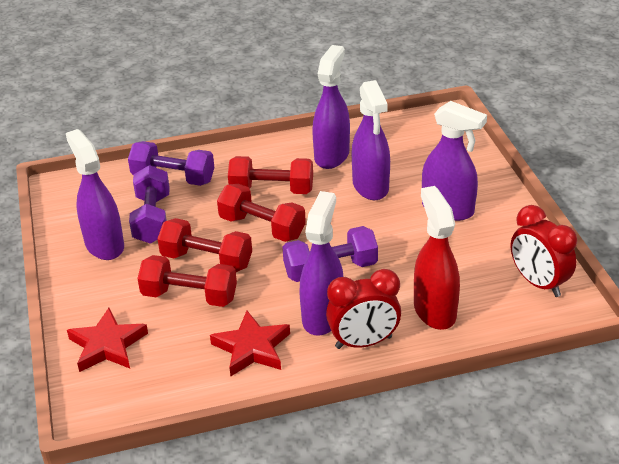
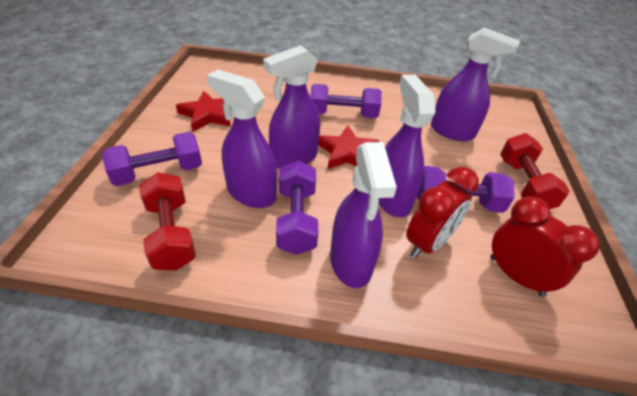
purple dumbbell: 3 -> 4
red dumbbell: 4 -> 2
red spray bottle: 1 -> 0

